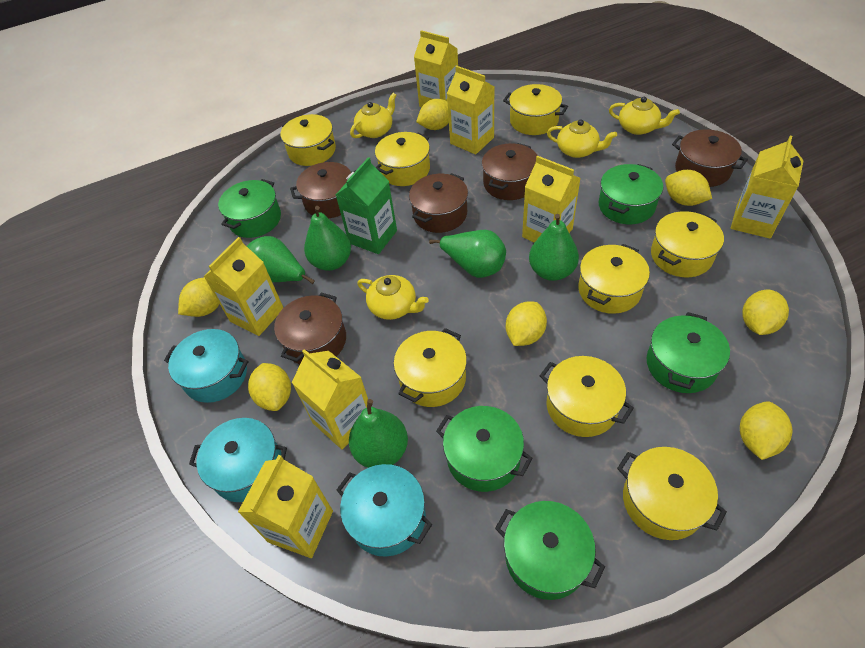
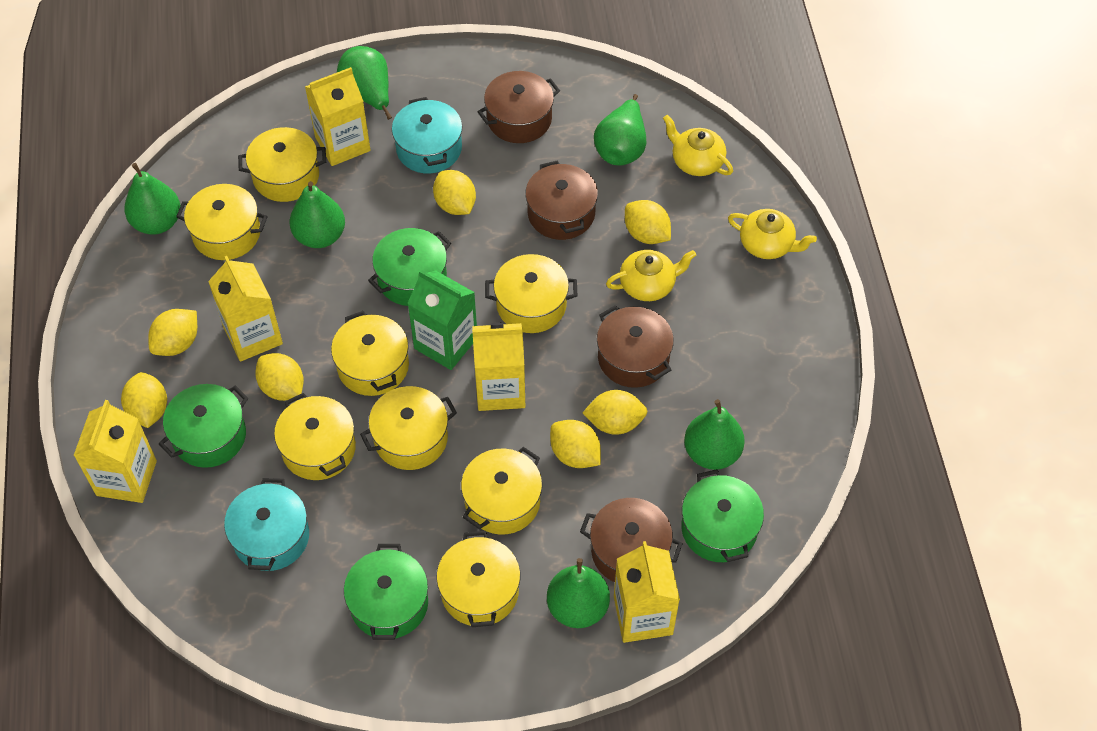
brown pot: 5 -> 4
green pear: 5 -> 6
green pot: 5 -> 4
turquoise pot: 3 -> 2
yellow carton: 7 -> 5
yellow teapot: 4 -> 3

